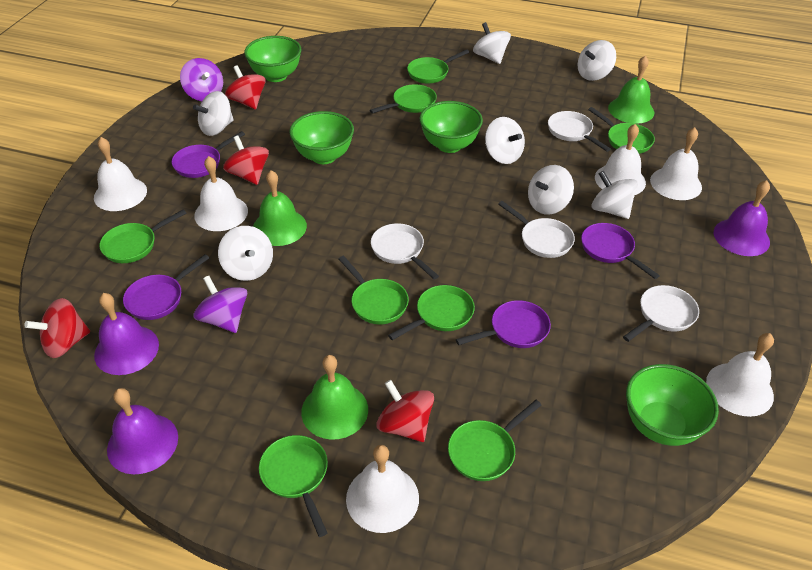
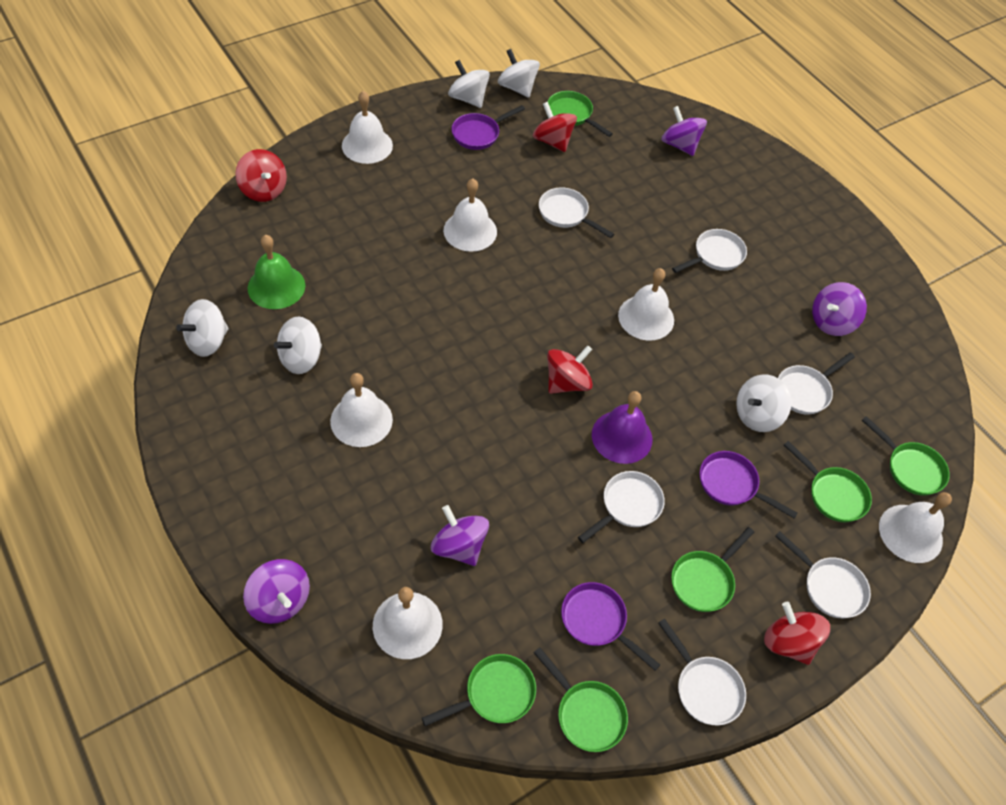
green bell: 3 -> 1
green bowl: 4 -> 0
green pan: 8 -> 6
purple bell: 3 -> 1
purple pan: 4 -> 3
purple spinning top: 2 -> 4
white pan: 4 -> 6
white spinning top: 7 -> 5

